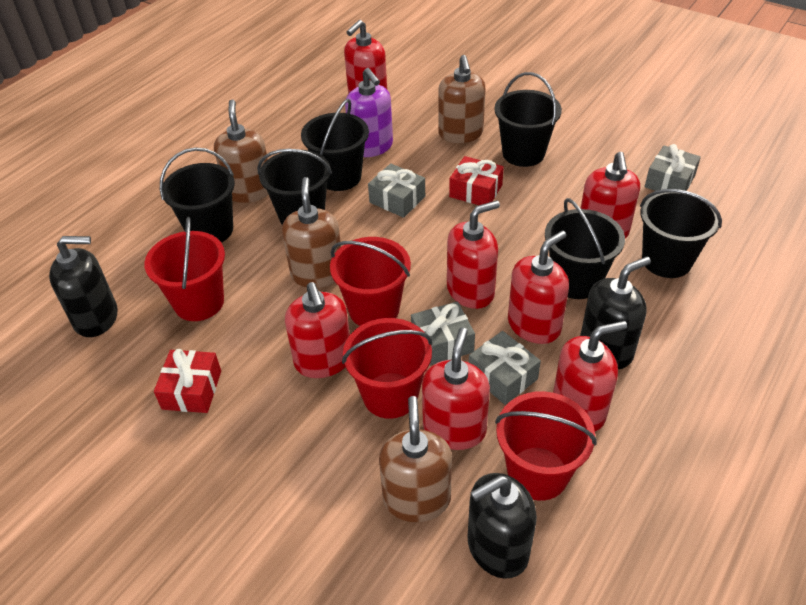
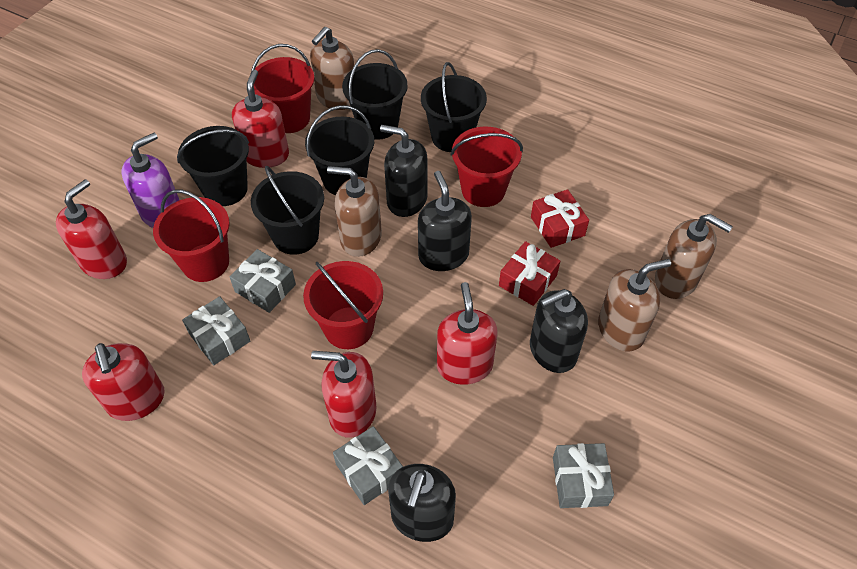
black bucket: 6 -> 5
black soap dispenser: 3 -> 4
red soap dispenser: 7 -> 5

